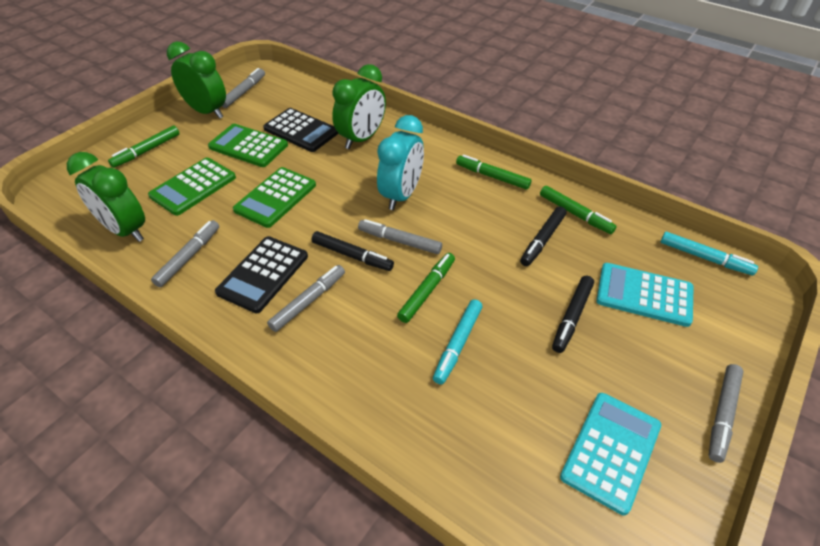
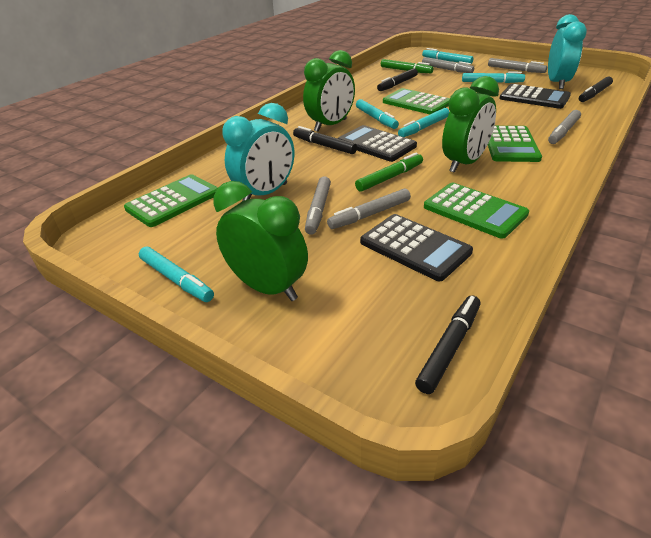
black calculator: 2 -> 3
black marker: 3 -> 4
green calculator: 3 -> 4
green marker: 4 -> 2
turquoise calculator: 2 -> 0
turquoise clock: 1 -> 2
turquoise marker: 2 -> 5

